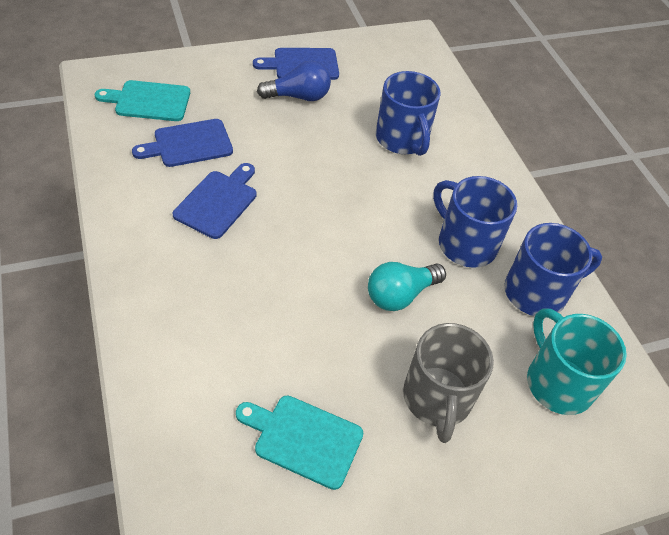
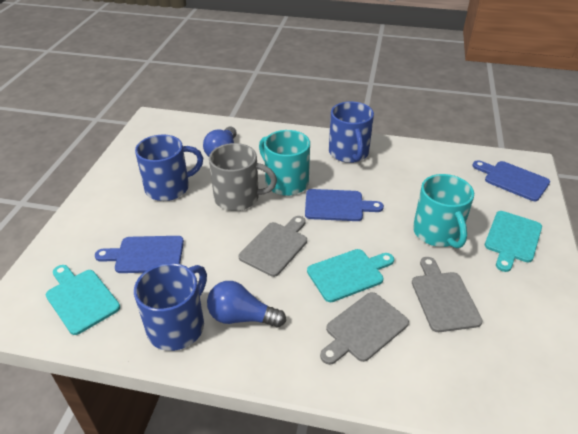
blue light bulb: 1 -> 2
grey cutting board: 0 -> 3
turquoise cutting board: 2 -> 3
turquoise light bulb: 1 -> 0
turquoise mug: 1 -> 2

